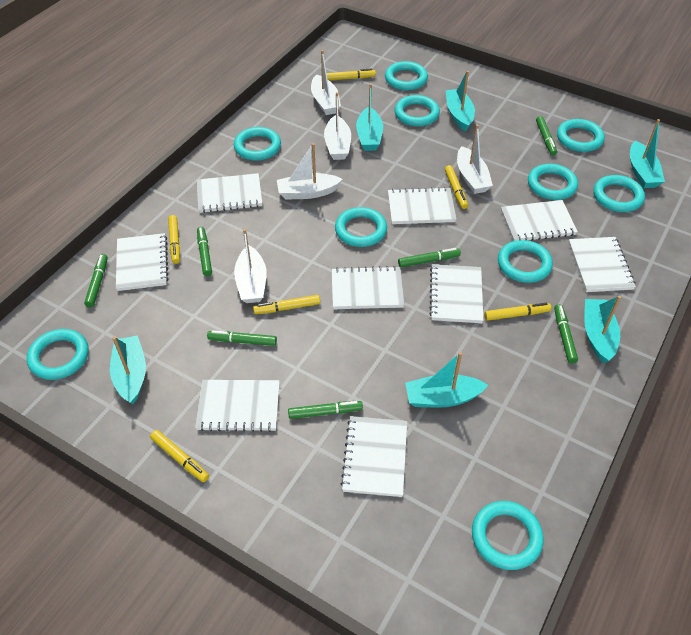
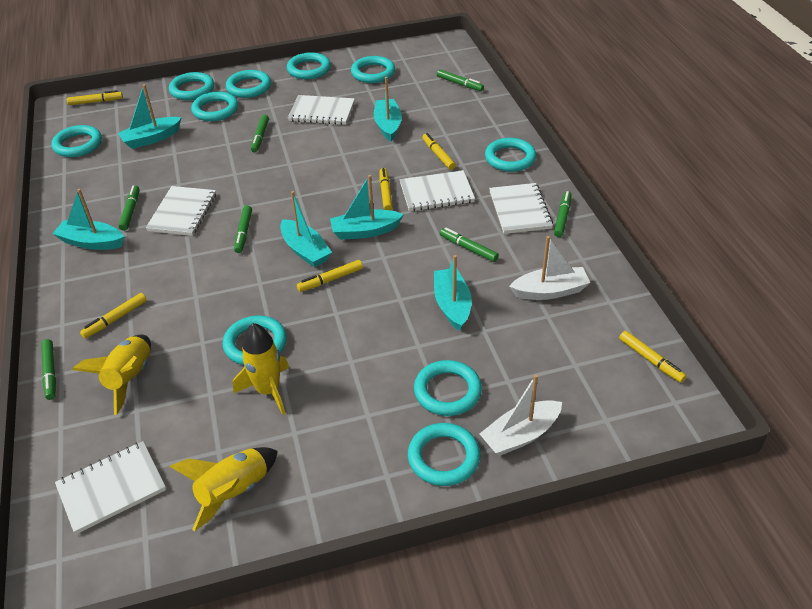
white boat: 5 -> 2
white notebook: 9 -> 5
yellow rocket: 0 -> 3

